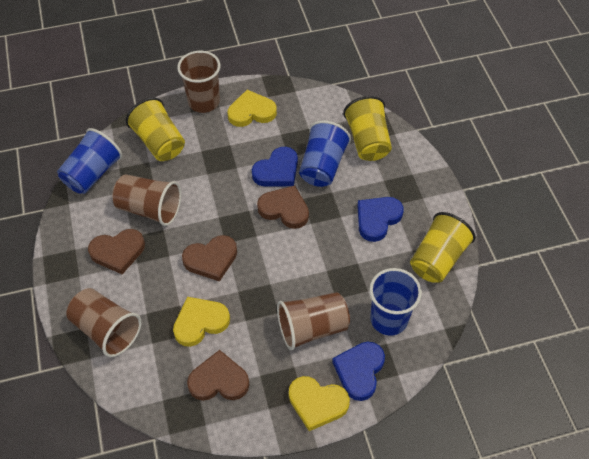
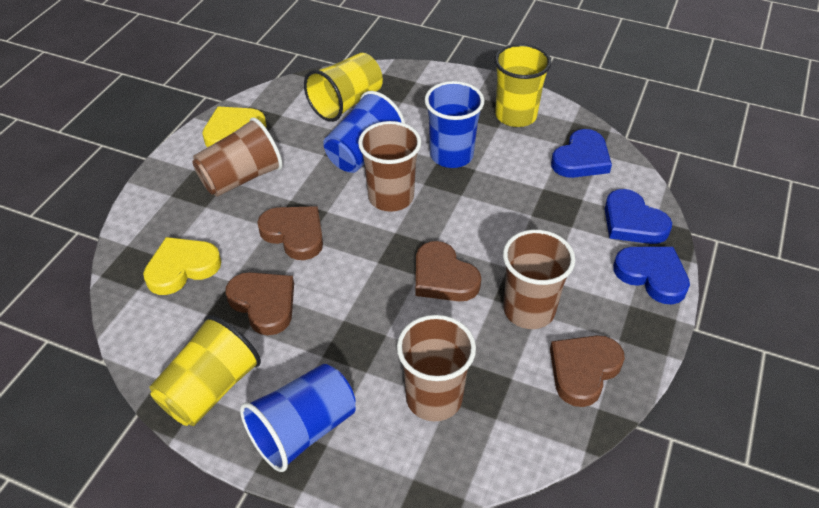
yellow heart: 3 -> 2

